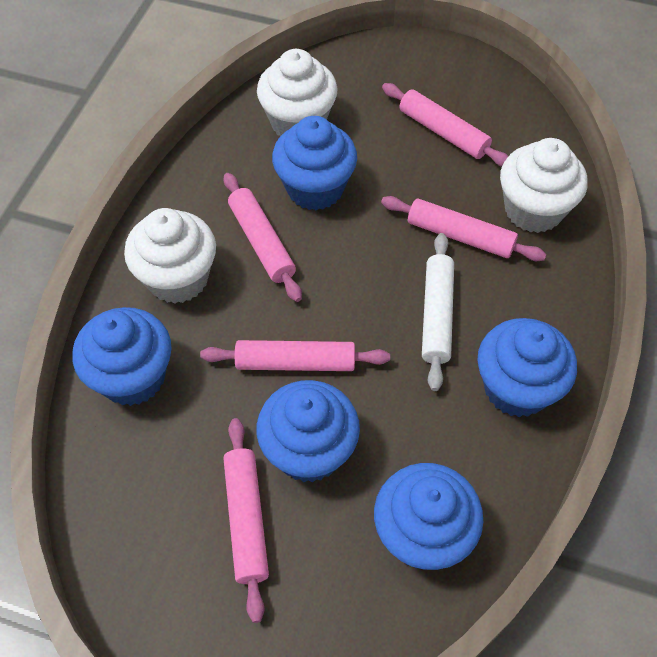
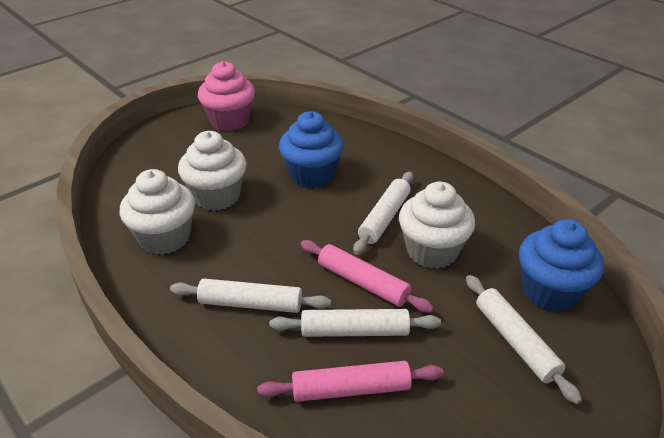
blue cupcake: 5 -> 2
pink cupcake: 0 -> 1
pink rolling pin: 5 -> 2
white rolling pin: 1 -> 4

